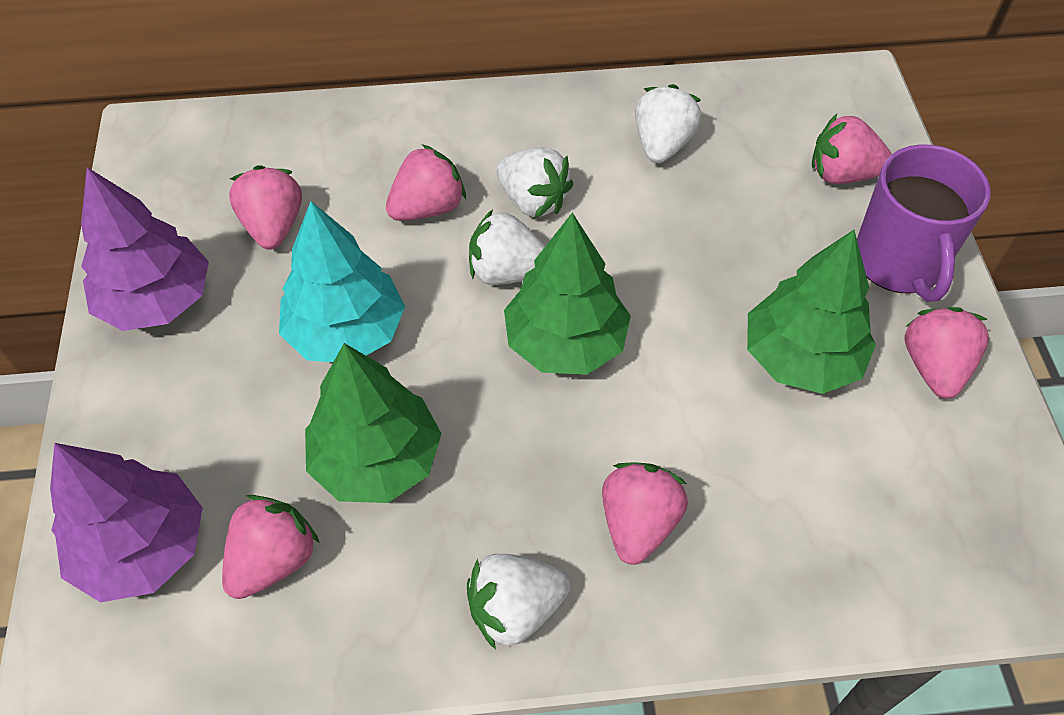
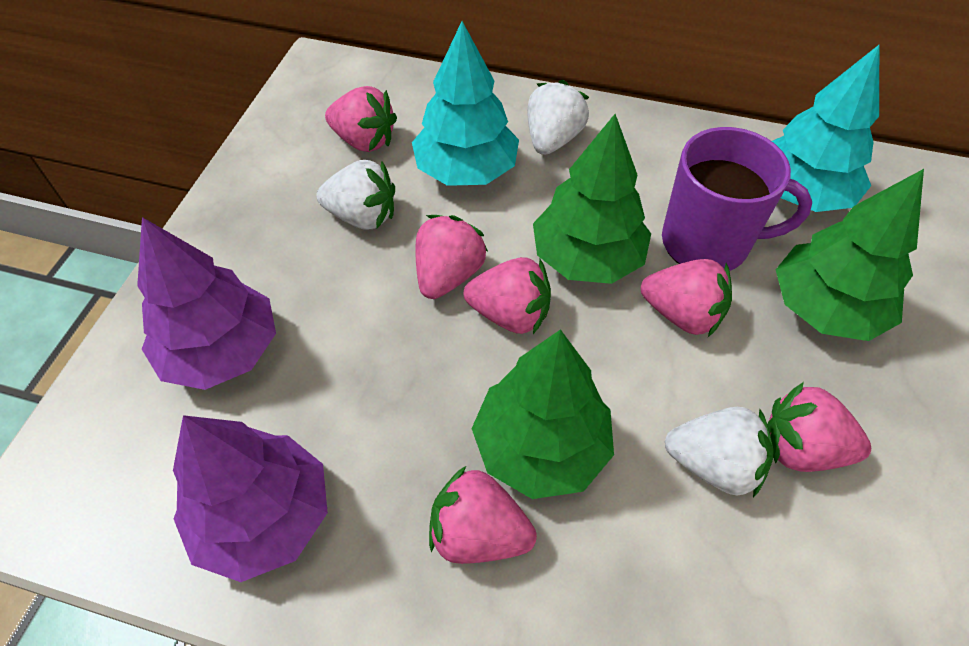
turquoise tree: 1 -> 2
white strawberry: 4 -> 3

